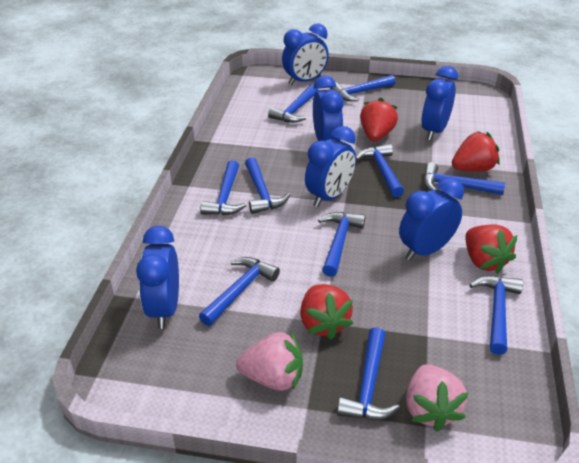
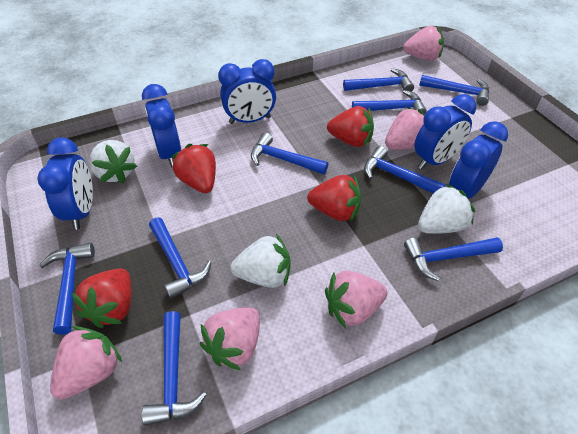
blue clock: 6 -> 5
blue hammer: 10 -> 9
pink strawberry: 2 -> 5
white strawberry: 0 -> 3

